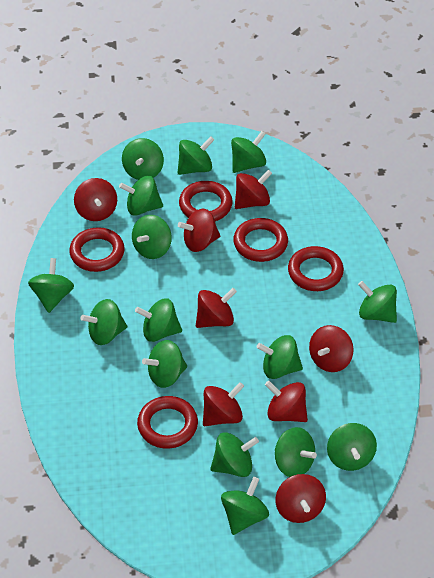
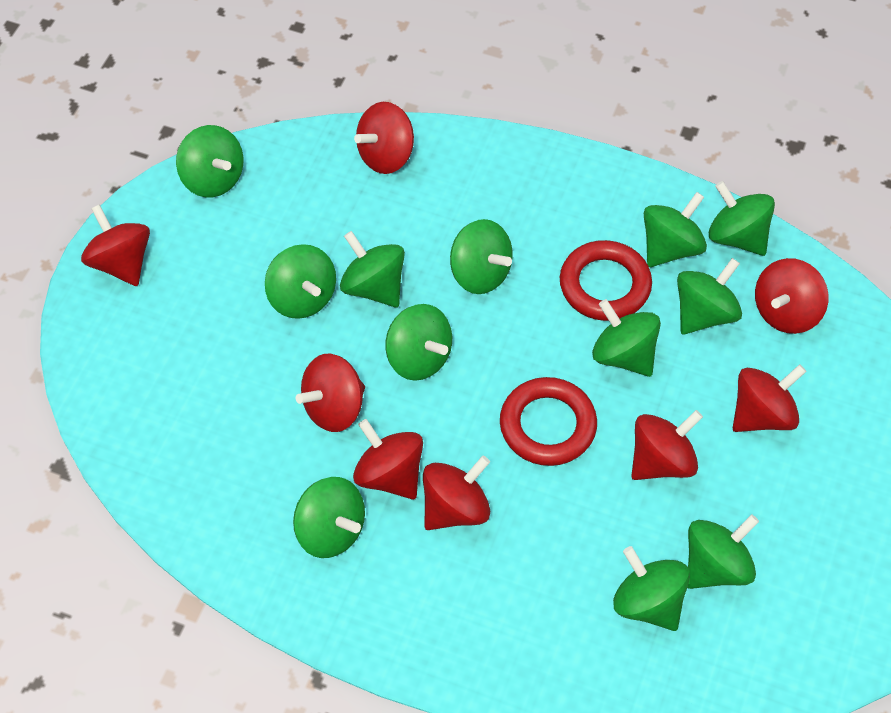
green spinning top: 15 -> 12
red ring: 5 -> 2

